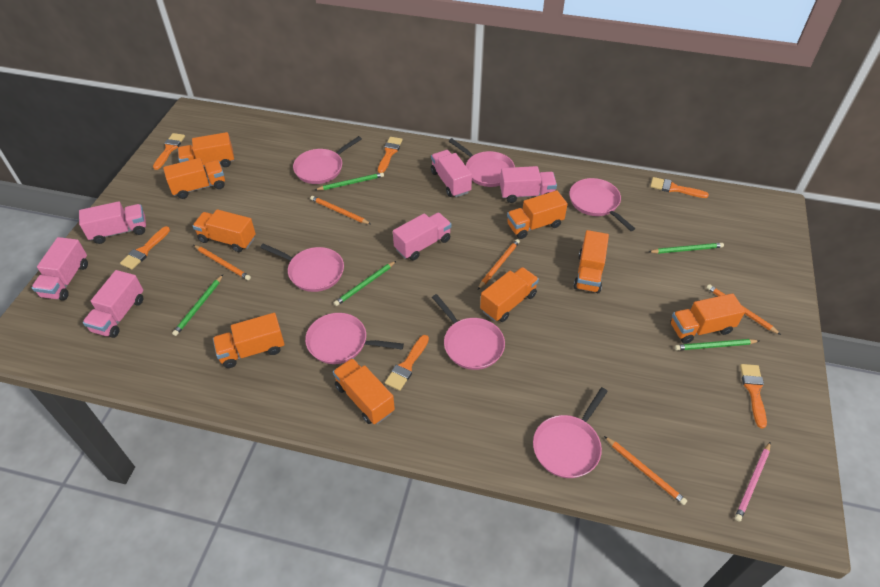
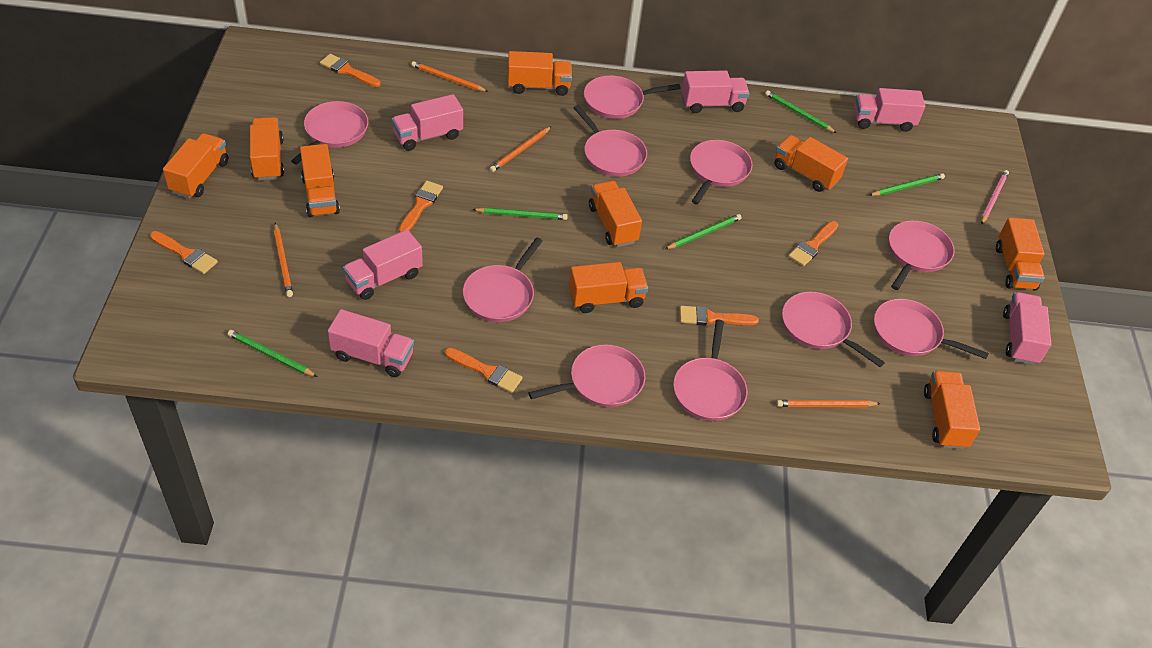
orange pencil: 5 -> 4
pink pan: 7 -> 10

